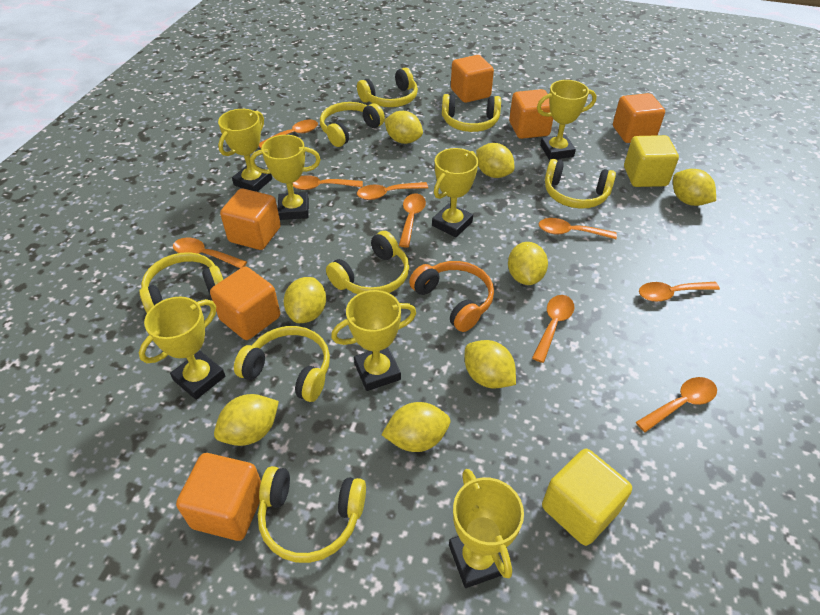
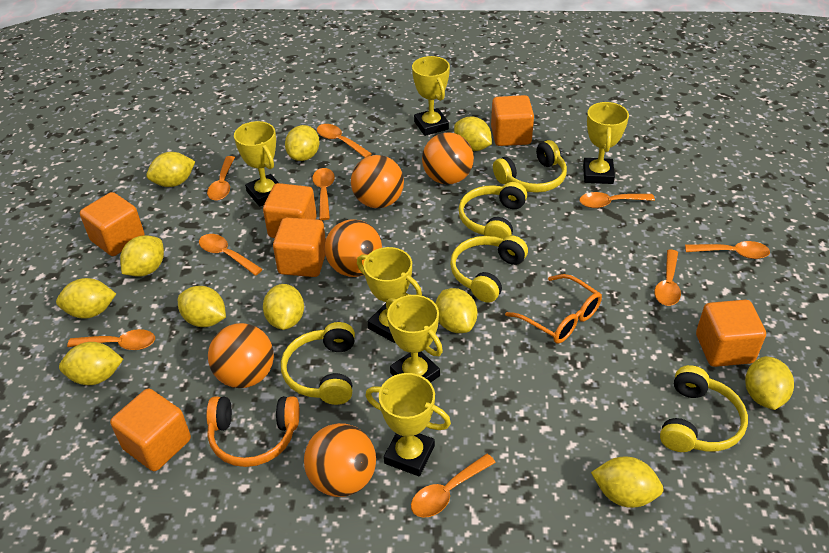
orange ball: 0 -> 5
orange glasses: 0 -> 1
yellow cube: 2 -> 0
yellow headphones: 8 -> 5
yellow lemon: 8 -> 11
yellow trophy: 7 -> 6

